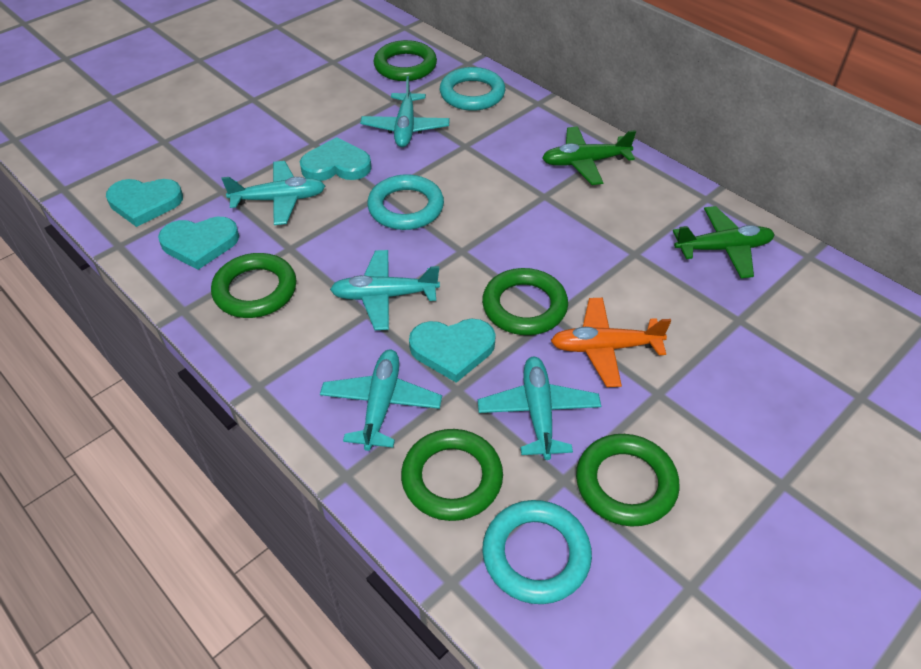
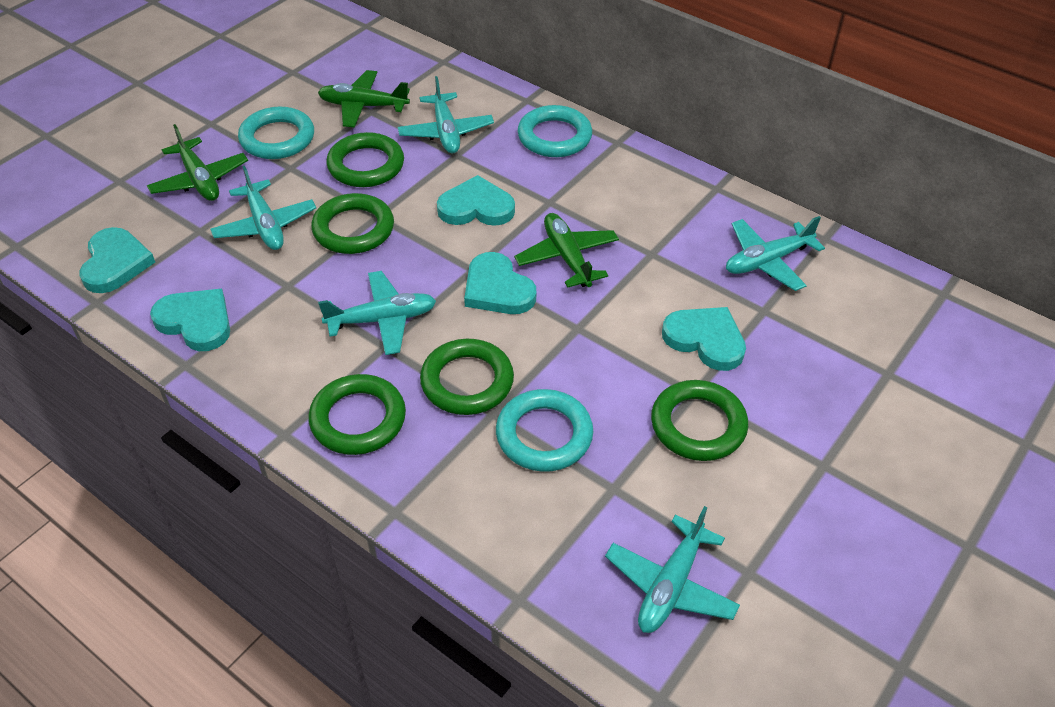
green plane: 2 -> 3
orange plane: 1 -> 0
turquoise heart: 4 -> 5

